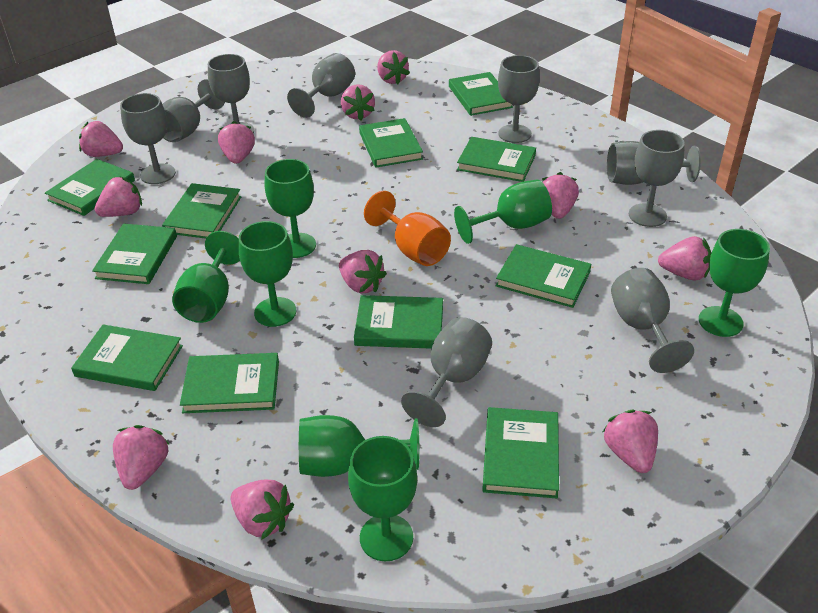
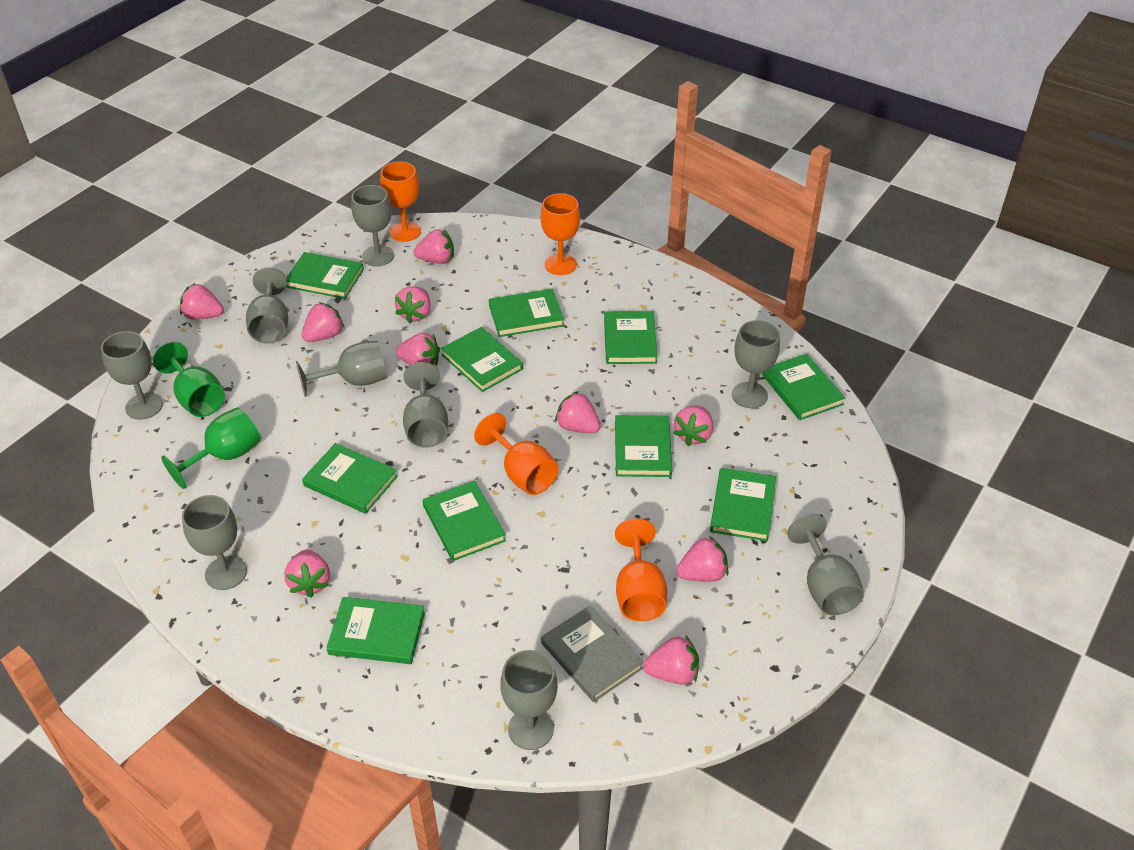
green book: 11 -> 10
green goblet: 7 -> 2
grey book: 0 -> 1
orange goblet: 1 -> 4
pink strawberry: 11 -> 10

